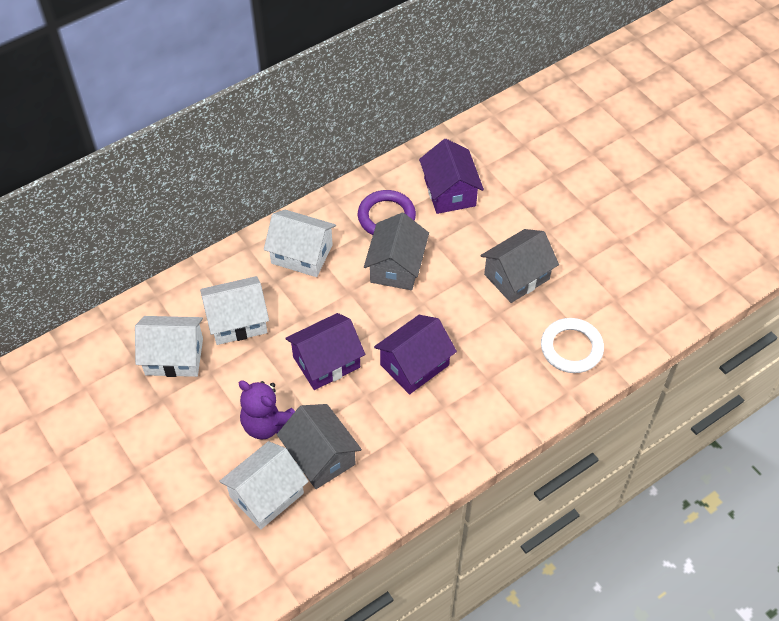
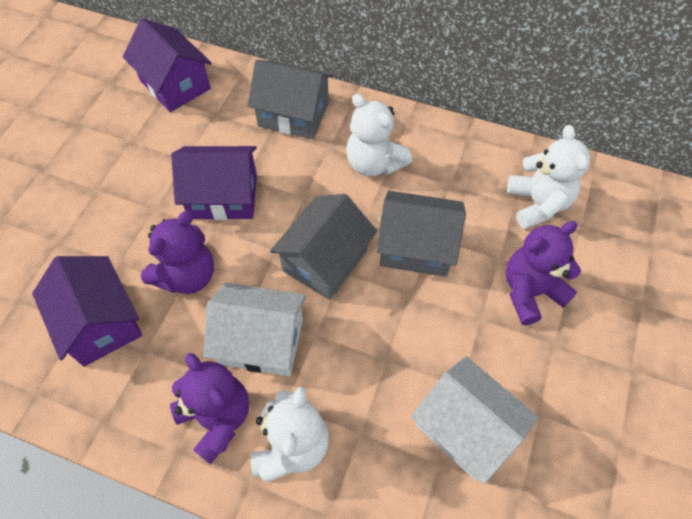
purple ring: 1 -> 0
purple teddy bear: 1 -> 3
white house: 4 -> 2
white ring: 1 -> 0
white teddy bear: 0 -> 3

